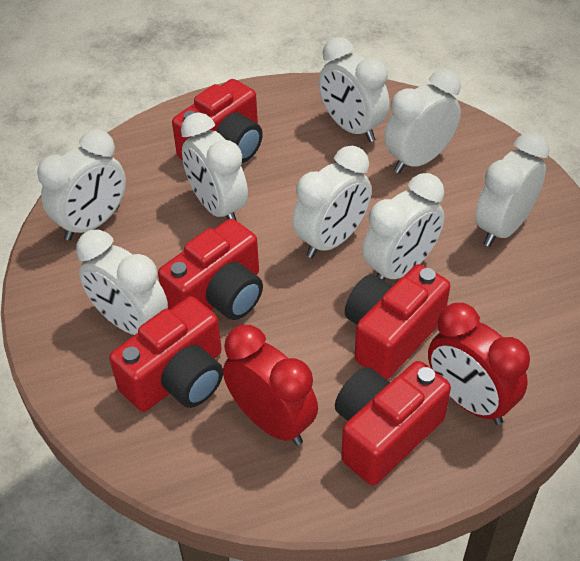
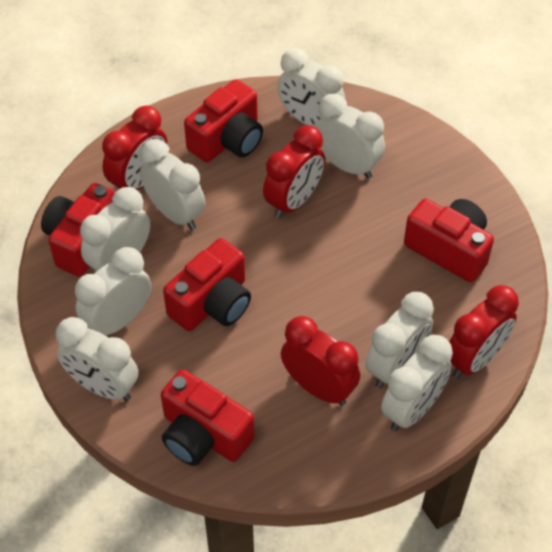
red clock: 2 -> 4

